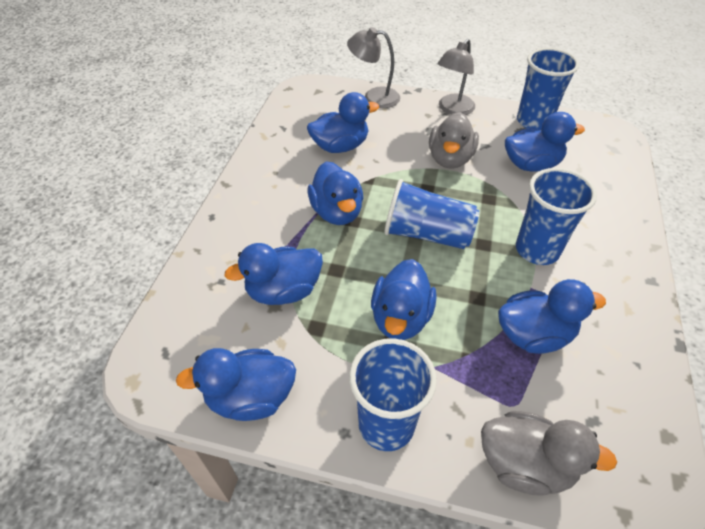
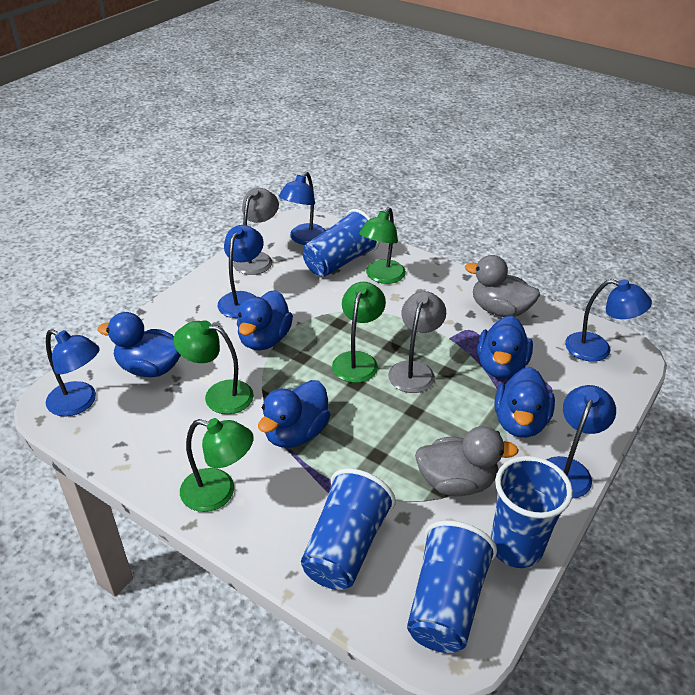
blue duck: 7 -> 5
blue lamp: 0 -> 5
green lamp: 0 -> 4

